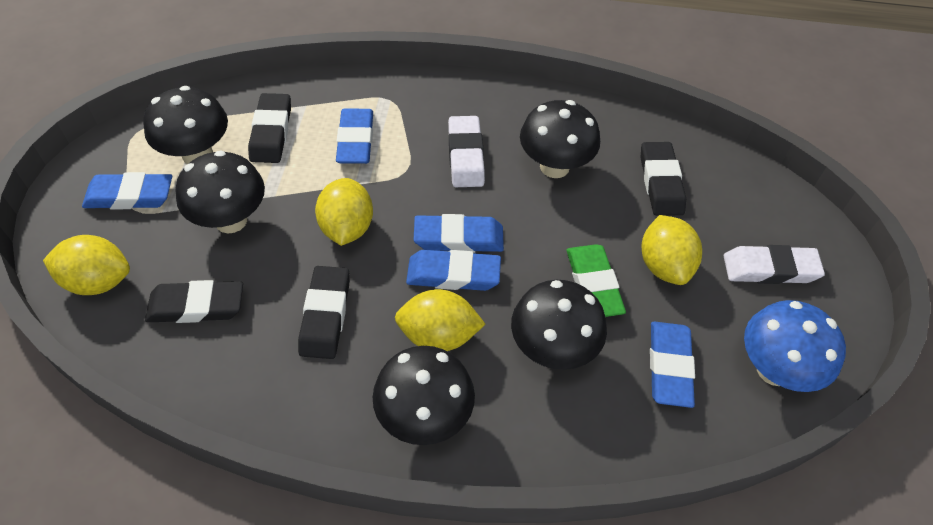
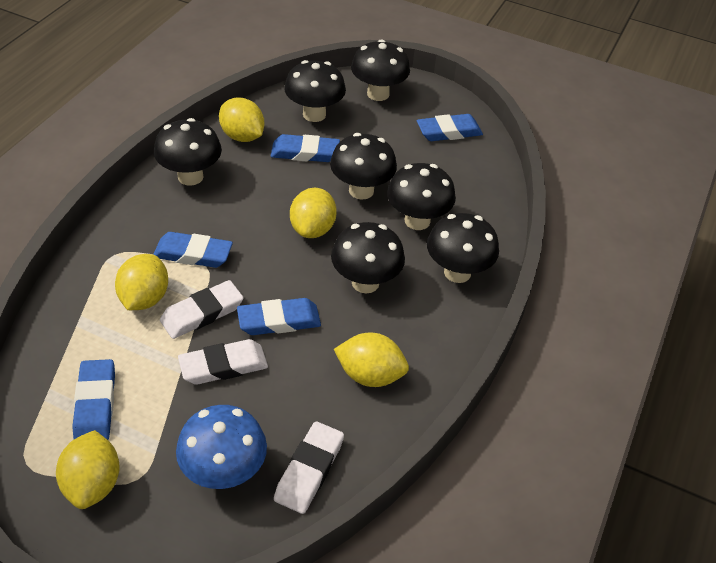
black eraser: 4 -> 0
black mushroom: 5 -> 7
green eraser: 1 -> 0
white eraser: 2 -> 3
yellow lemon: 4 -> 5

